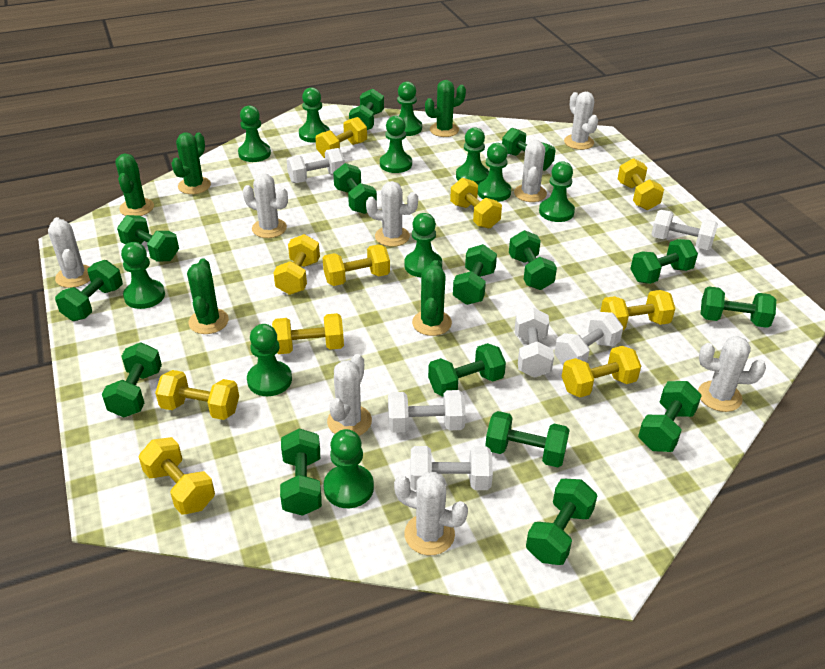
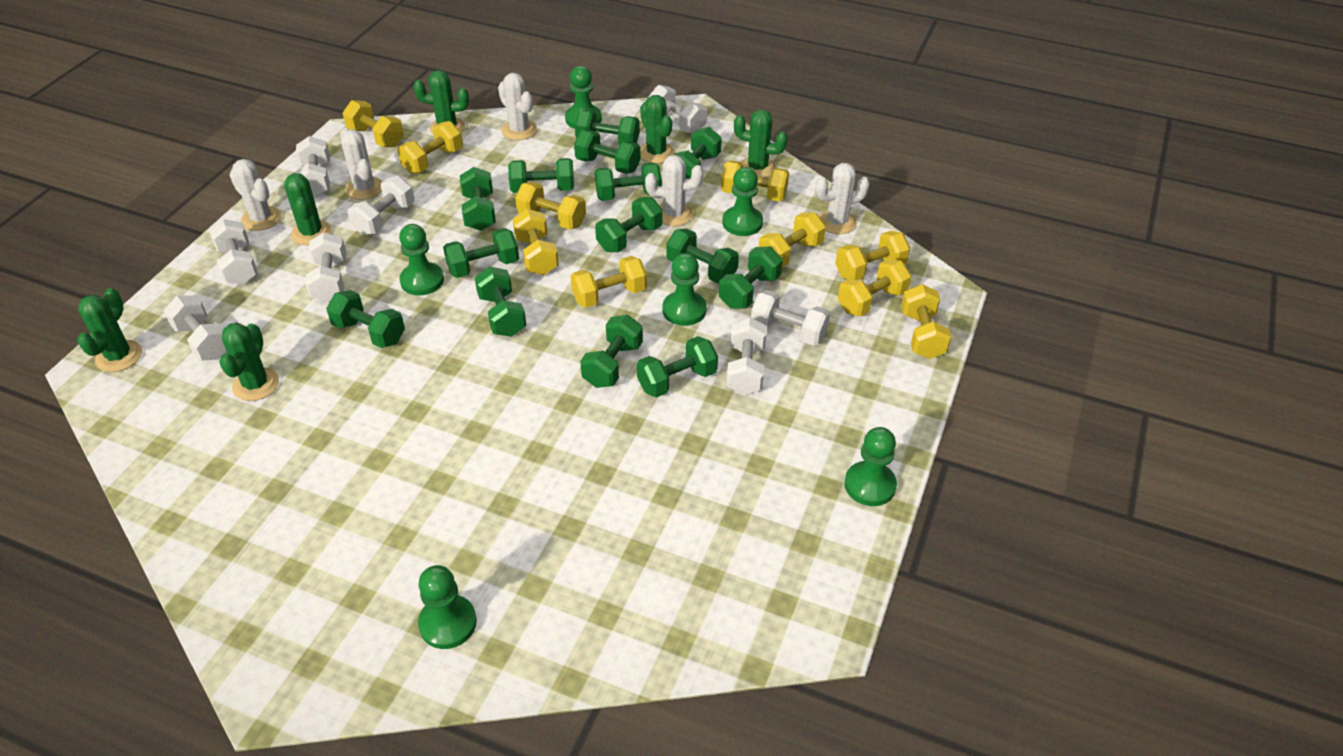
green cactus: 5 -> 6
green dumbbell: 15 -> 14
green pawn: 11 -> 6
white cactus: 8 -> 5
white dumbbell: 6 -> 8

